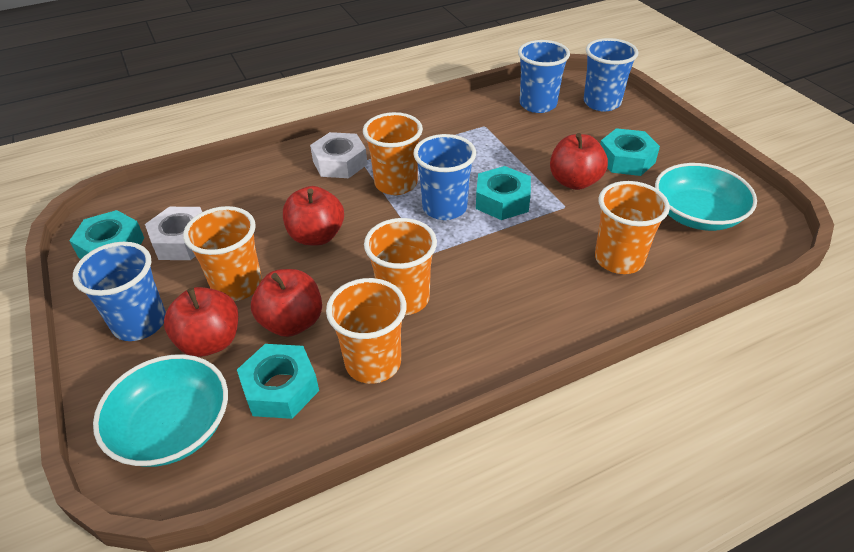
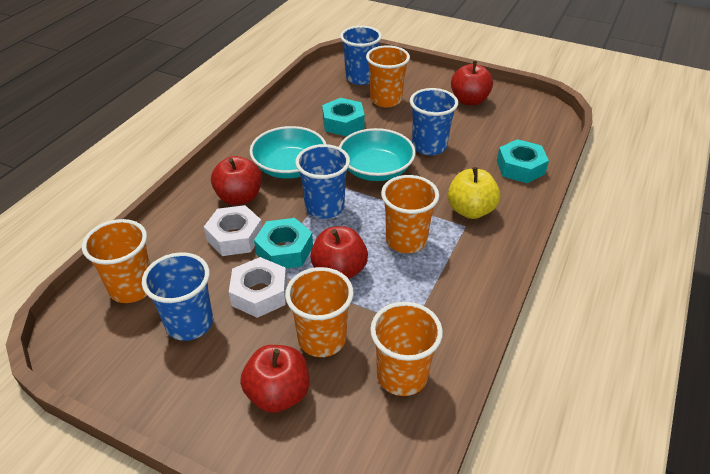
turquoise nut: 4 -> 3
yellow apple: 0 -> 1

